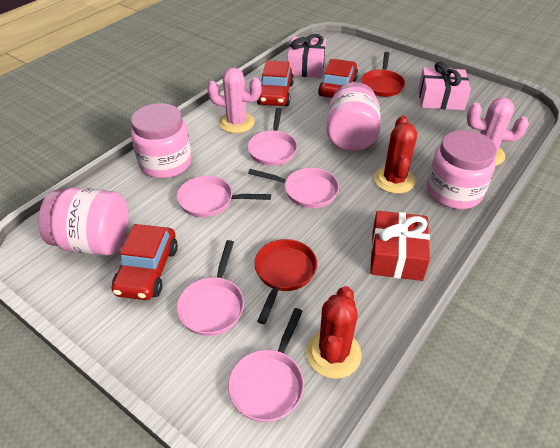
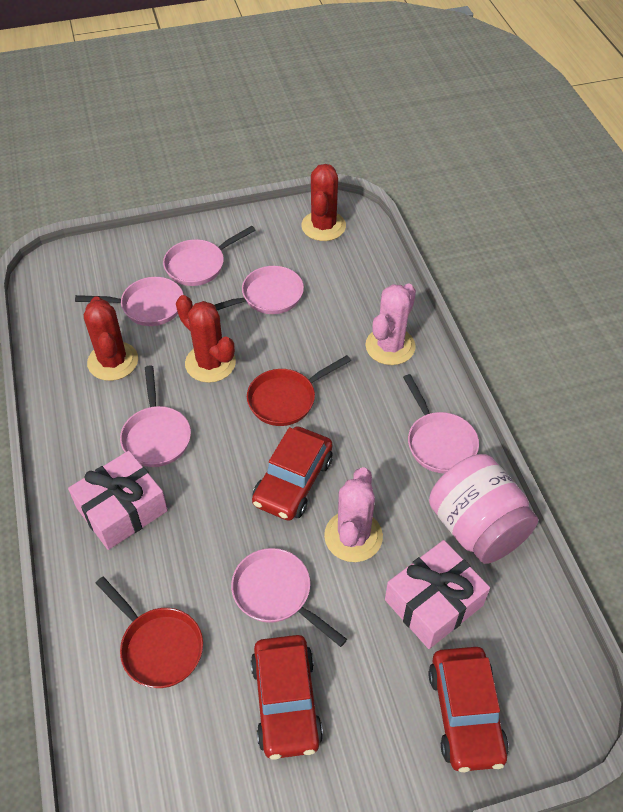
pink jar: 4 -> 1
pink pan: 5 -> 6
red cactus: 2 -> 3
red gift: 1 -> 0

